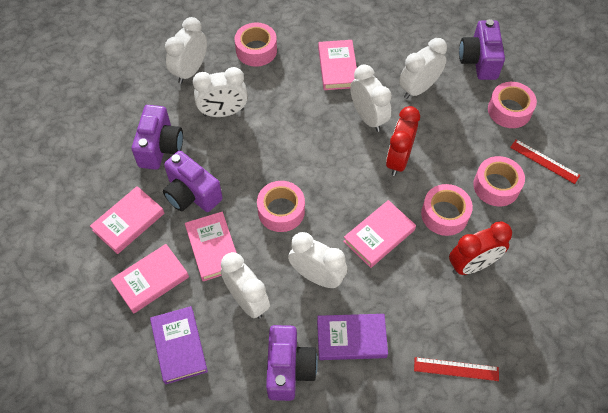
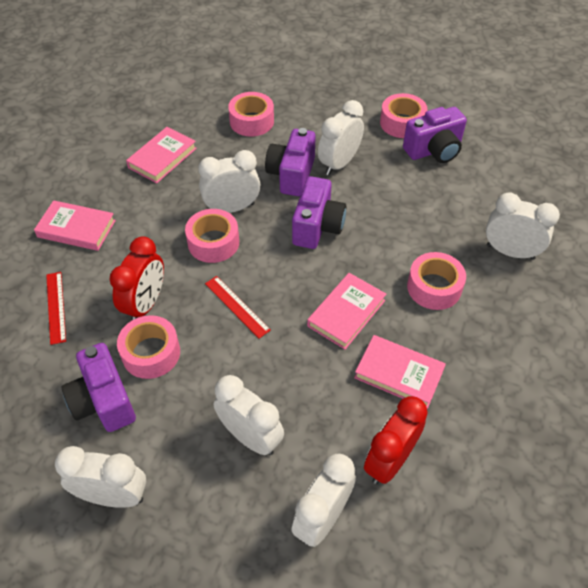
pink book: 5 -> 4
purple book: 2 -> 0

